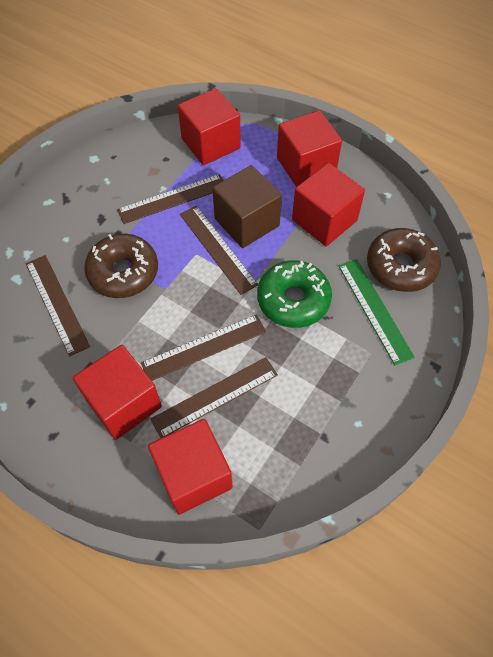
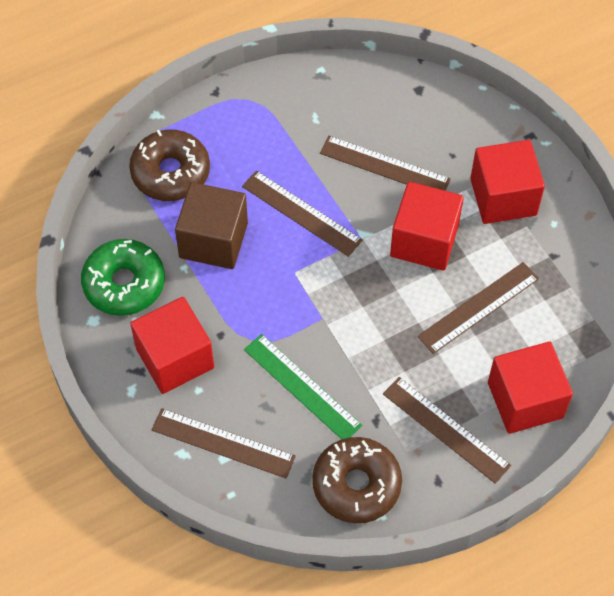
red cube: 5 -> 4

